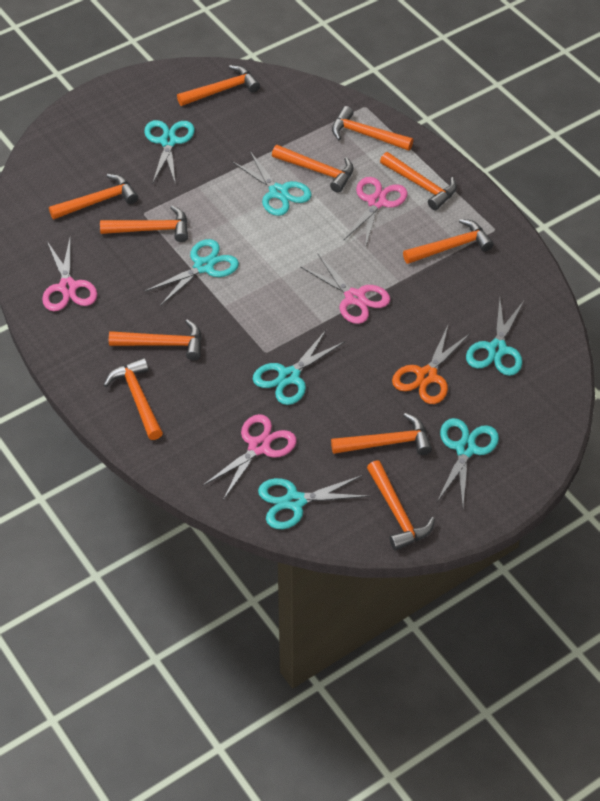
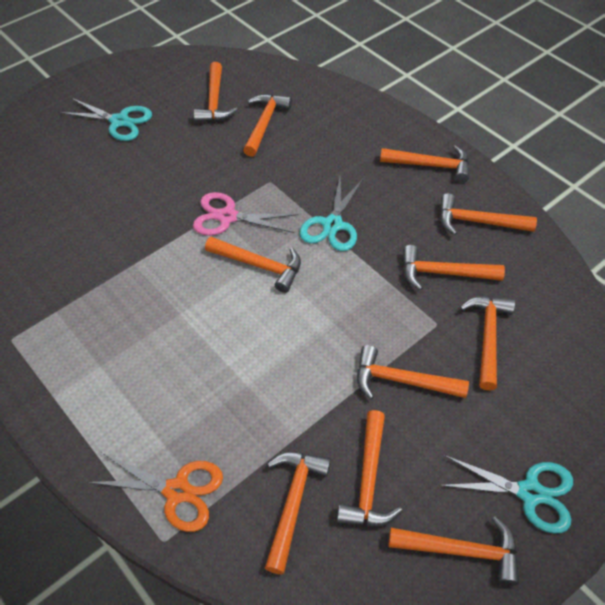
pink scissors: 4 -> 1
turquoise scissors: 7 -> 3

